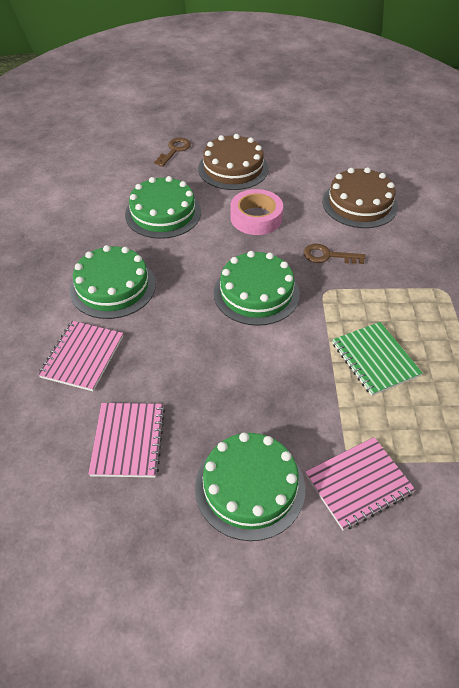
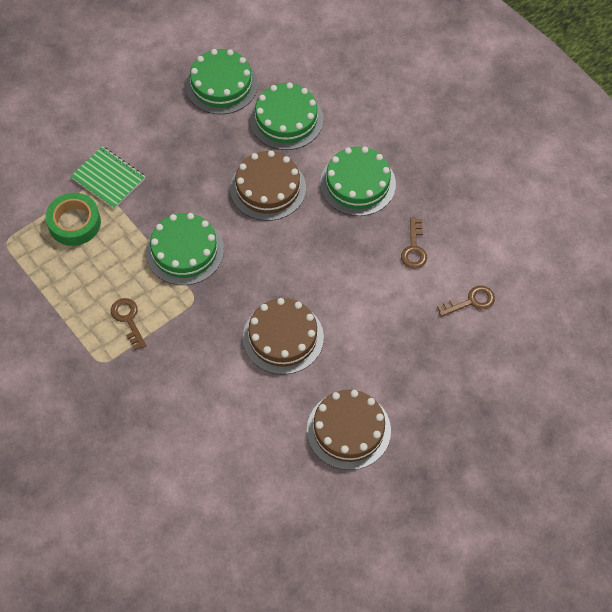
brown cake: 2 -> 3
brown key: 2 -> 3
green tape: 0 -> 1
pink notebook: 3 -> 0
pink tape: 1 -> 0

